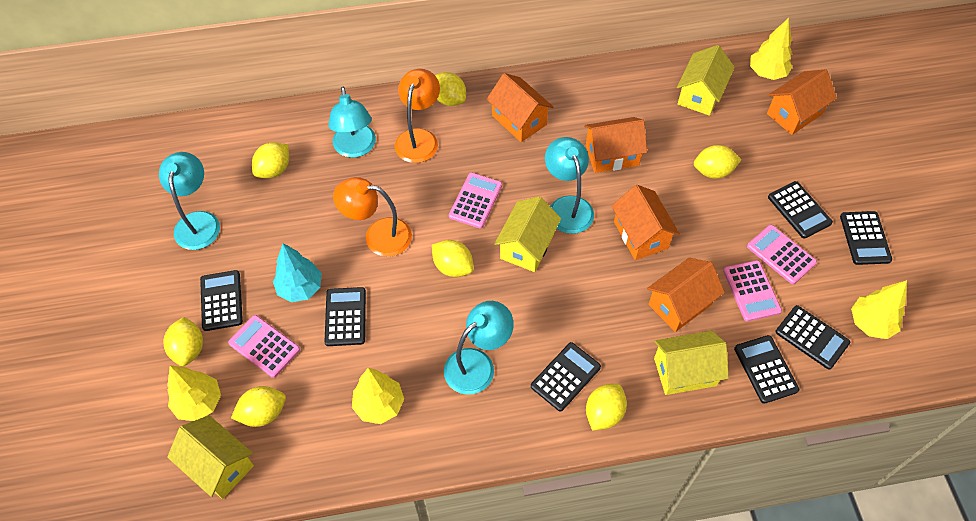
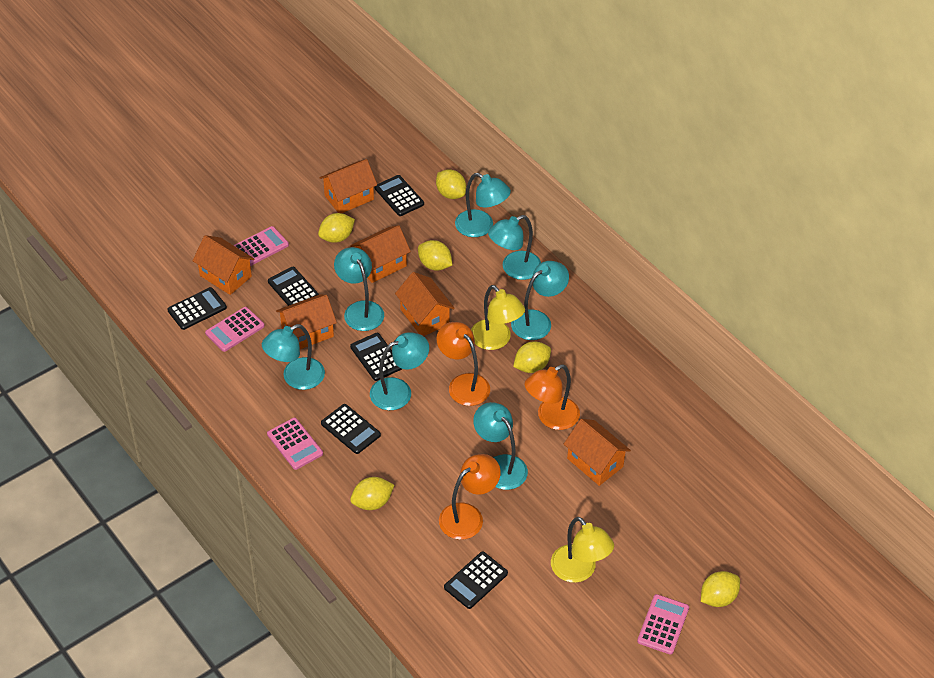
black calculator: 7 -> 6
orange house: 5 -> 6
orange lamp: 2 -> 3
turquoise lamp: 4 -> 7
turquoise tree: 1 -> 0
yellow house: 4 -> 0
yellow lamp: 0 -> 2
yellow lemon: 7 -> 6
yellow tree: 4 -> 0

